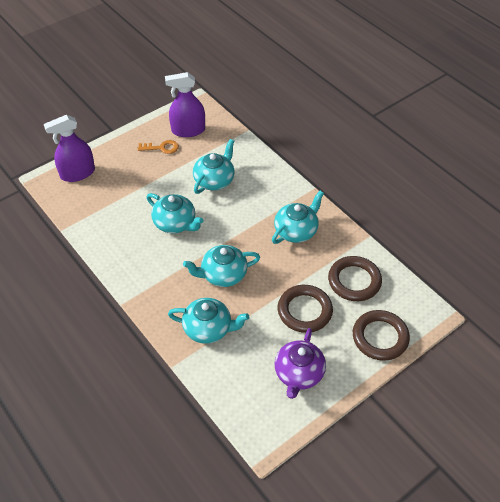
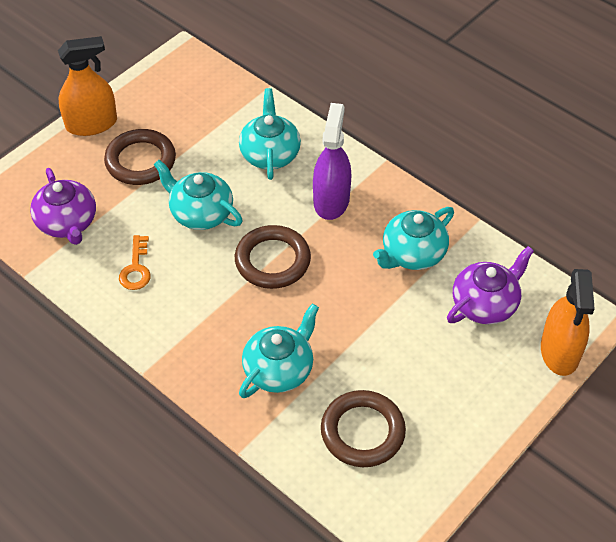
orange spray bottle: 0 -> 2
purple spray bottle: 2 -> 1
purple teapot: 1 -> 2
turquoise teapot: 5 -> 4

